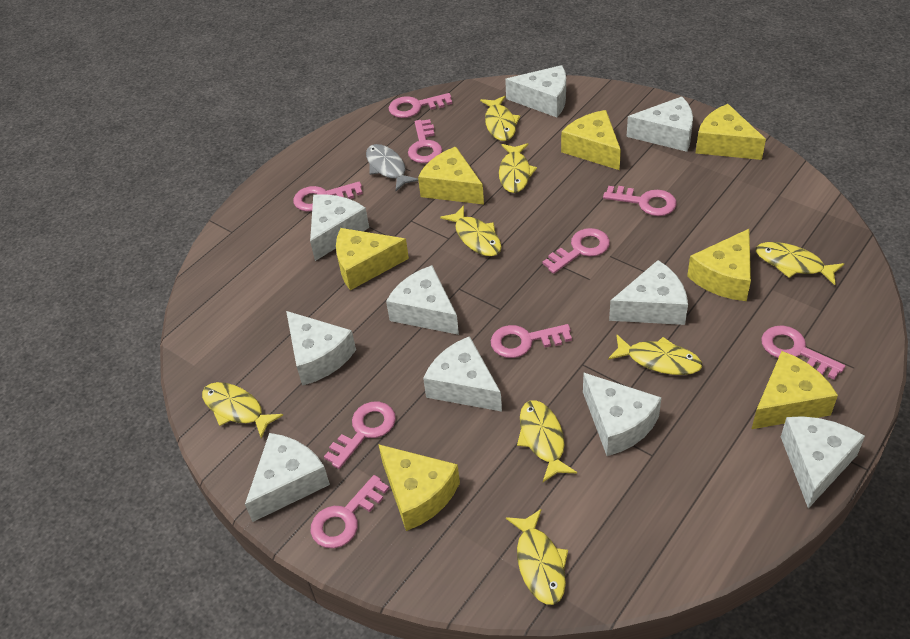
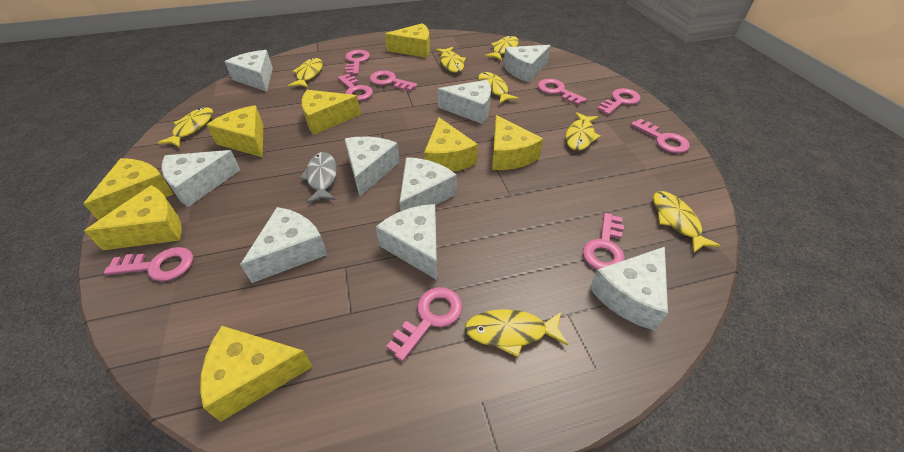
white cheese: 10 -> 9
yellow cheese: 7 -> 8

